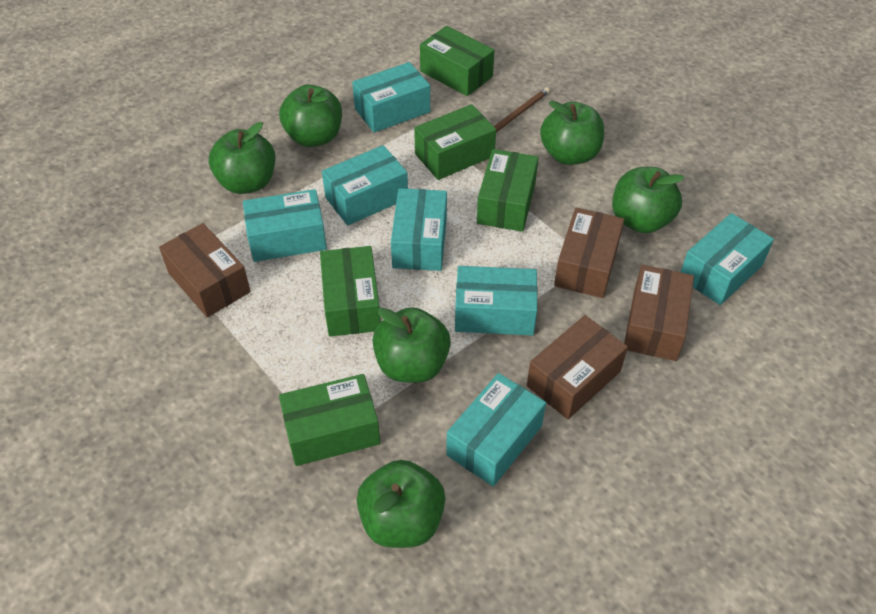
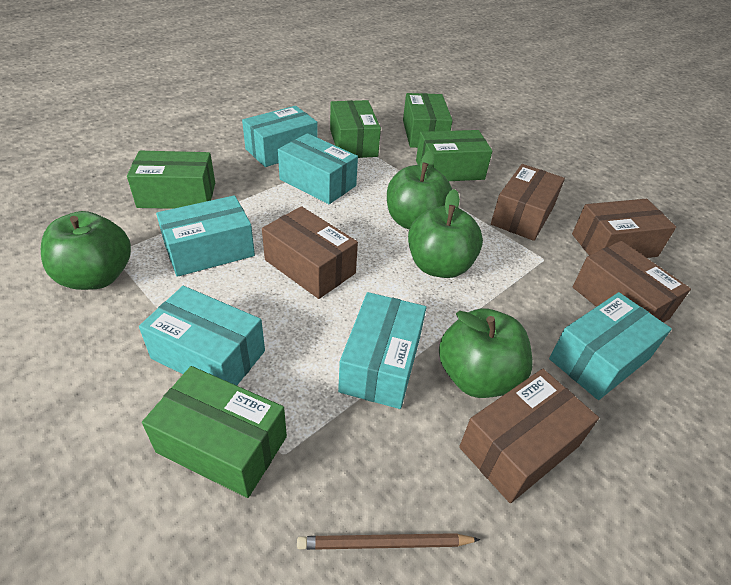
brown box: 4 -> 5
green apple: 6 -> 4
turquoise box: 7 -> 6

